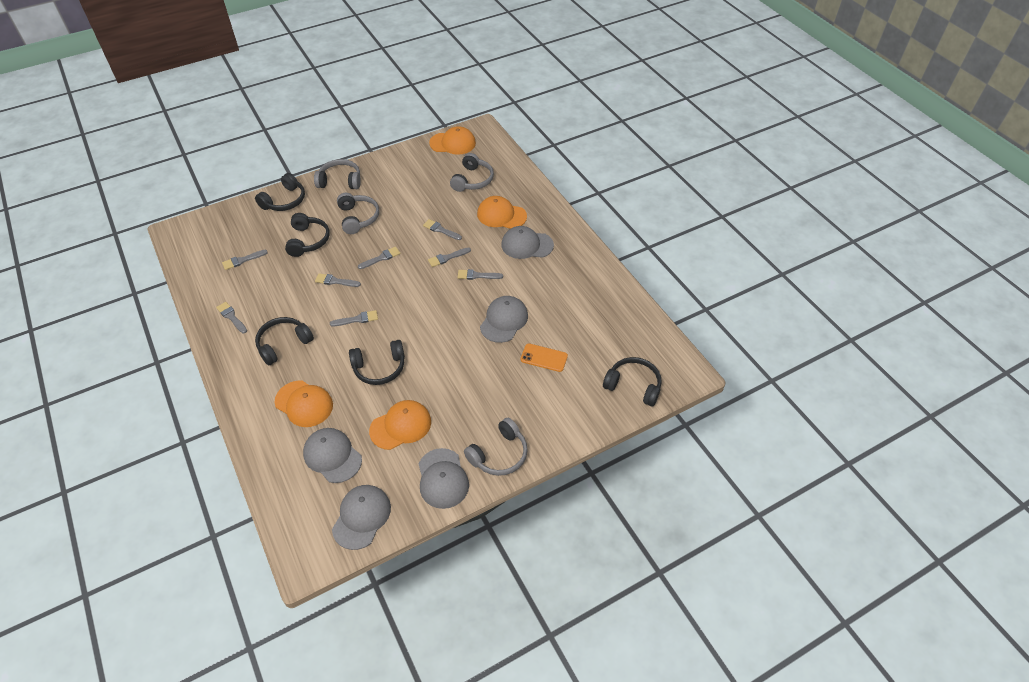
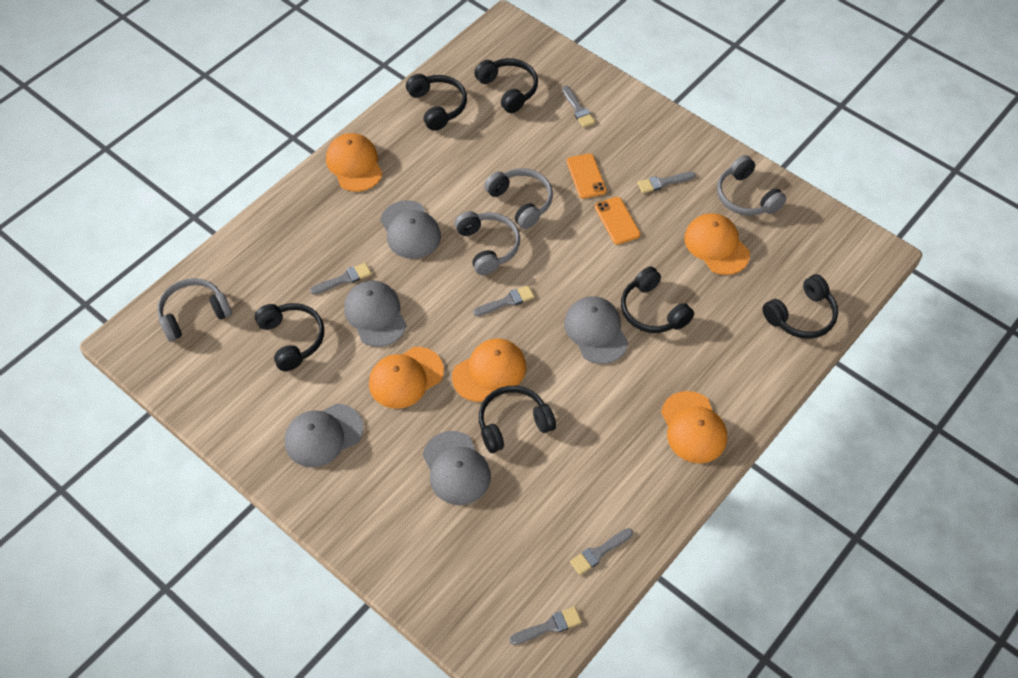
black headphones: 5 -> 6
grey brush: 8 -> 6
orange cap: 4 -> 5
orange phone: 1 -> 2

